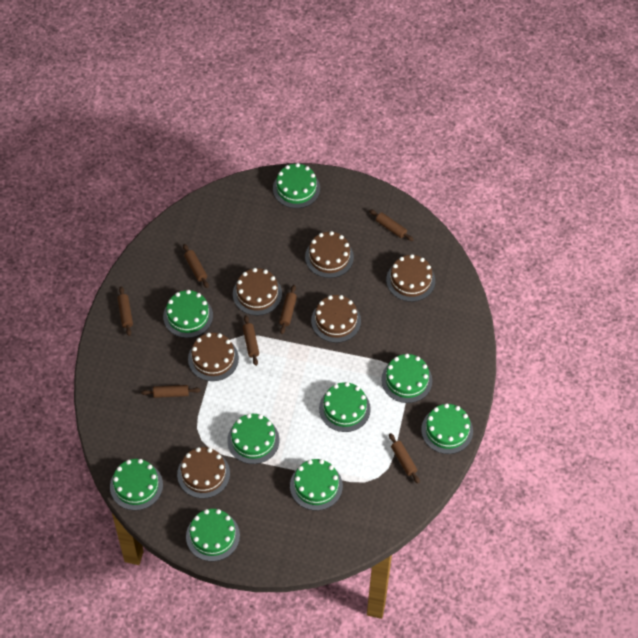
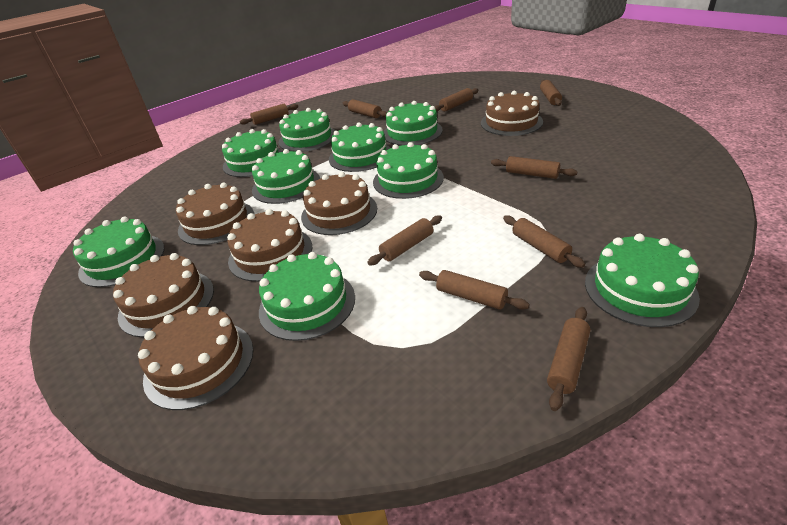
brown rolling pin: 7 -> 9

